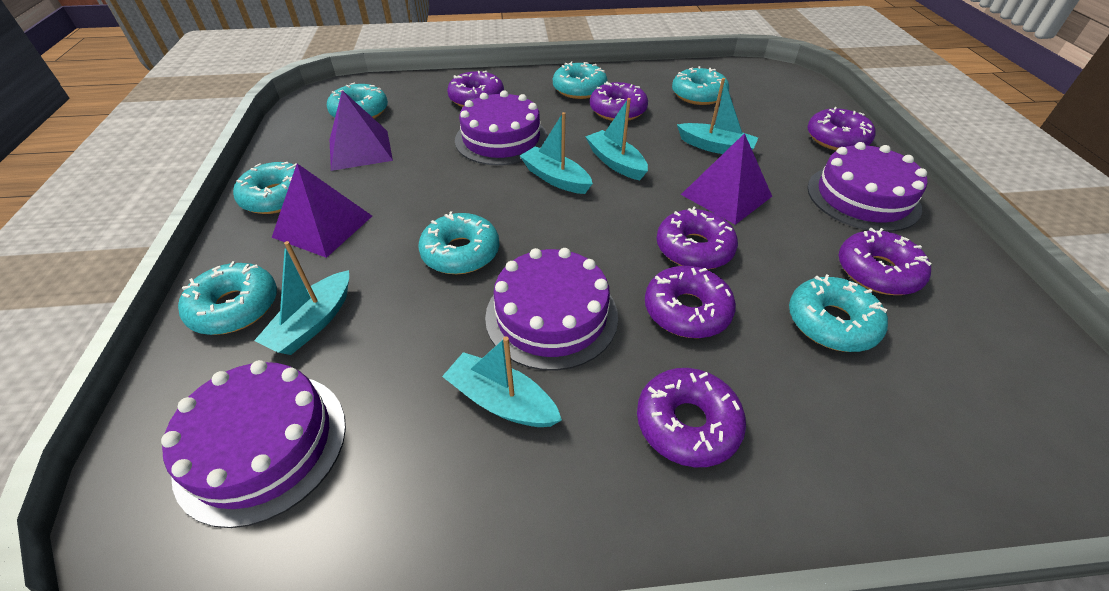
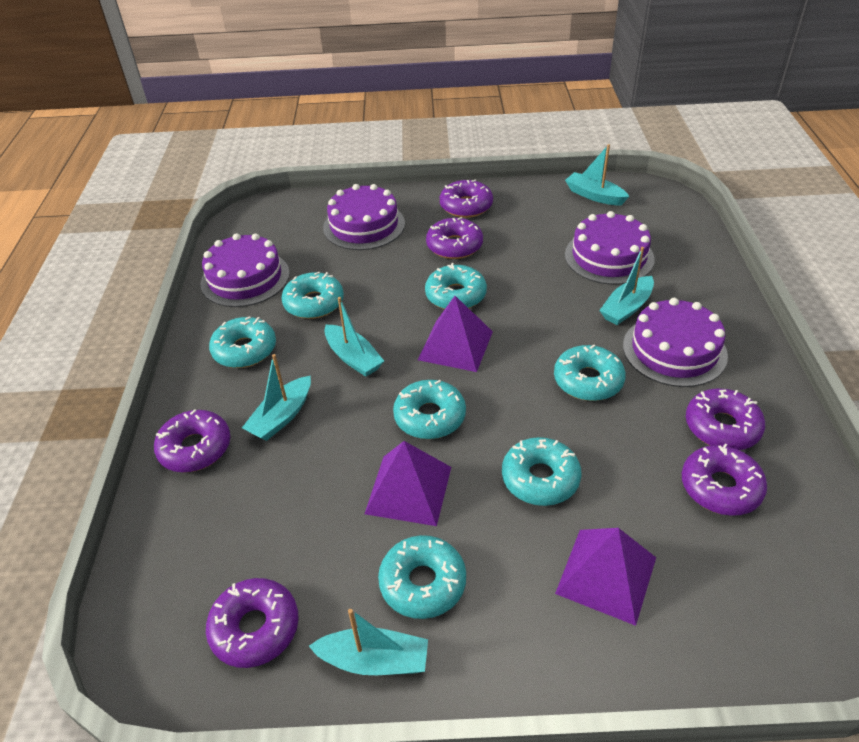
purple donut: 7 -> 6

